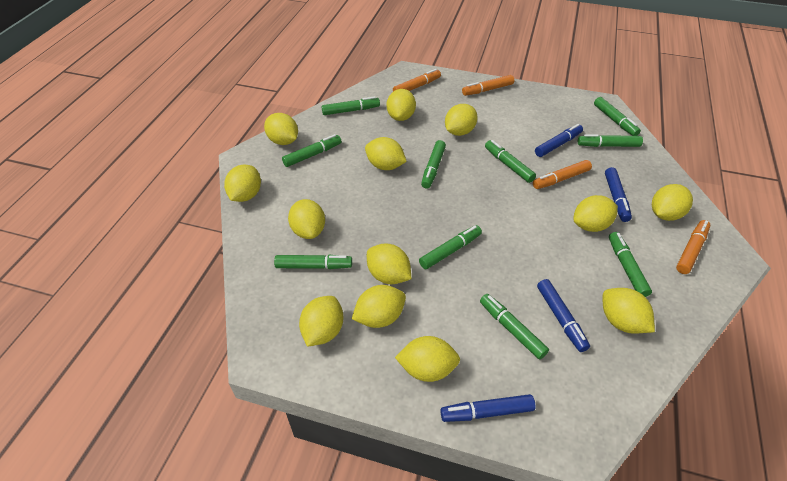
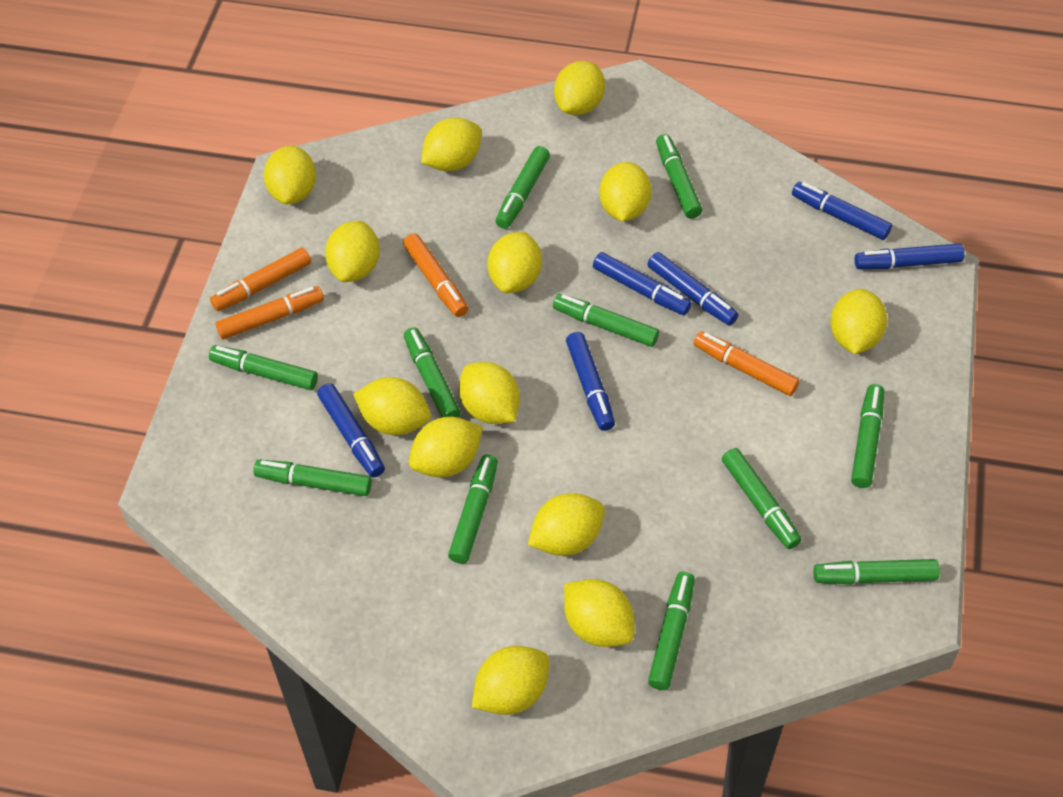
blue marker: 4 -> 6
green marker: 10 -> 11

